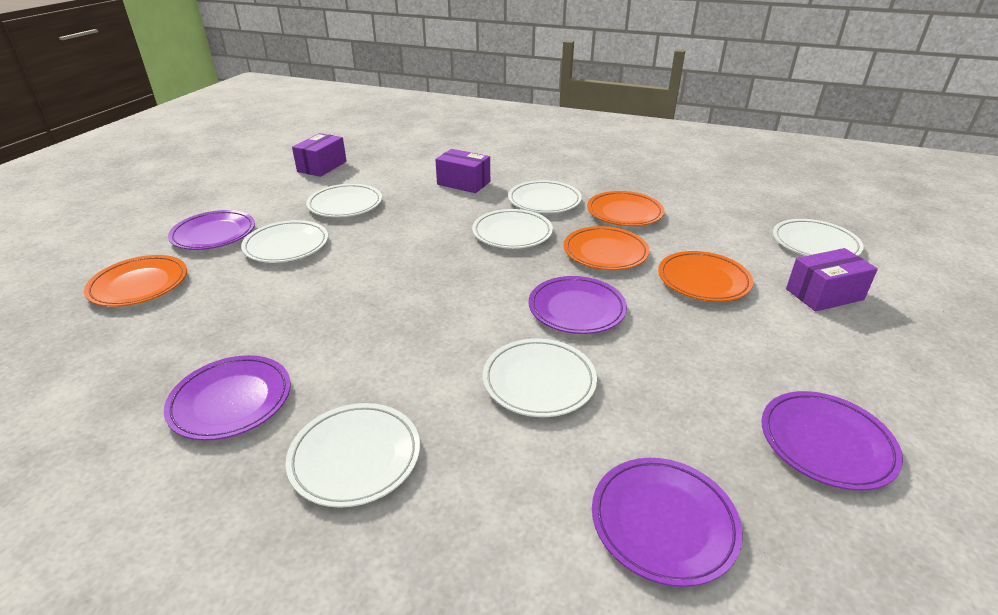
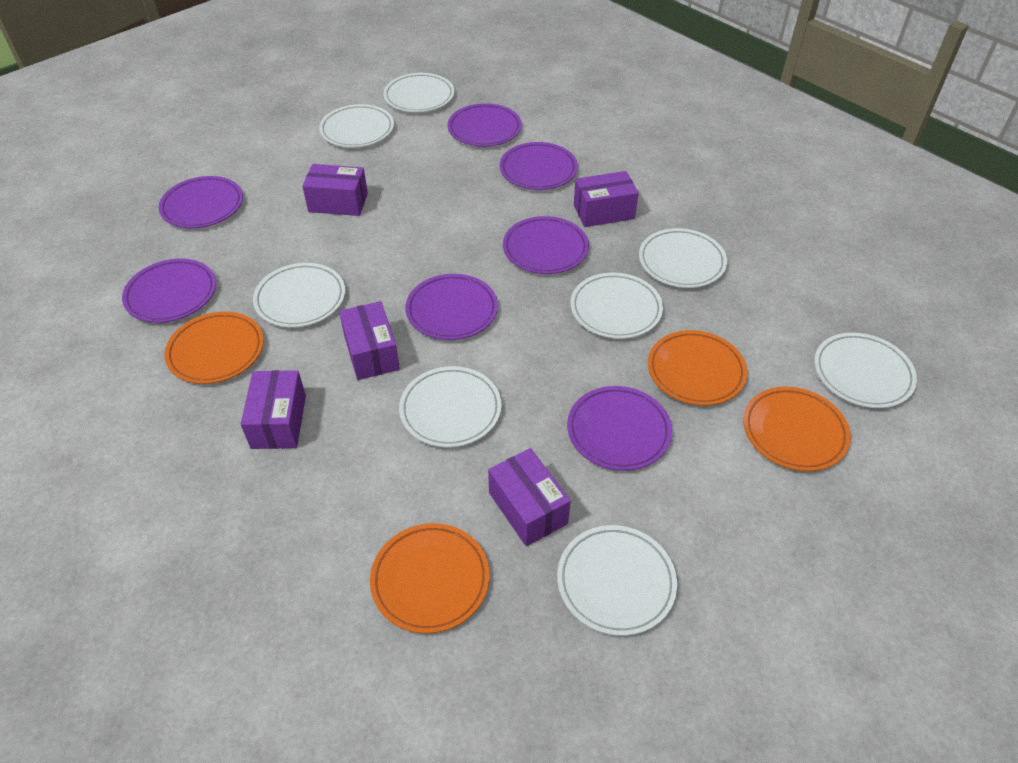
purple box: 3 -> 5
purple plate: 5 -> 7
white plate: 7 -> 8

